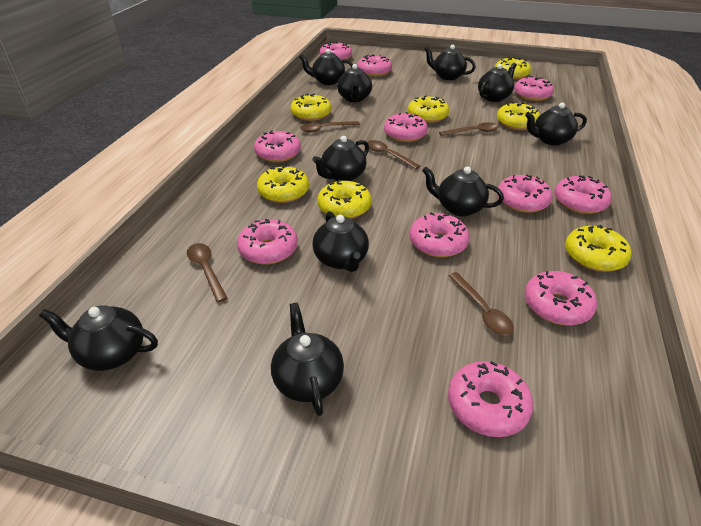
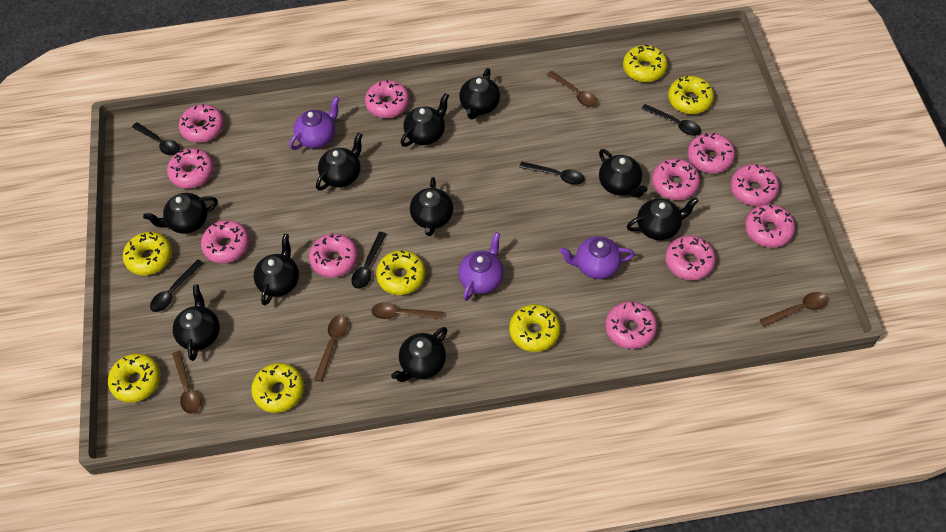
black spoon: 0 -> 5
purple teapot: 0 -> 3

